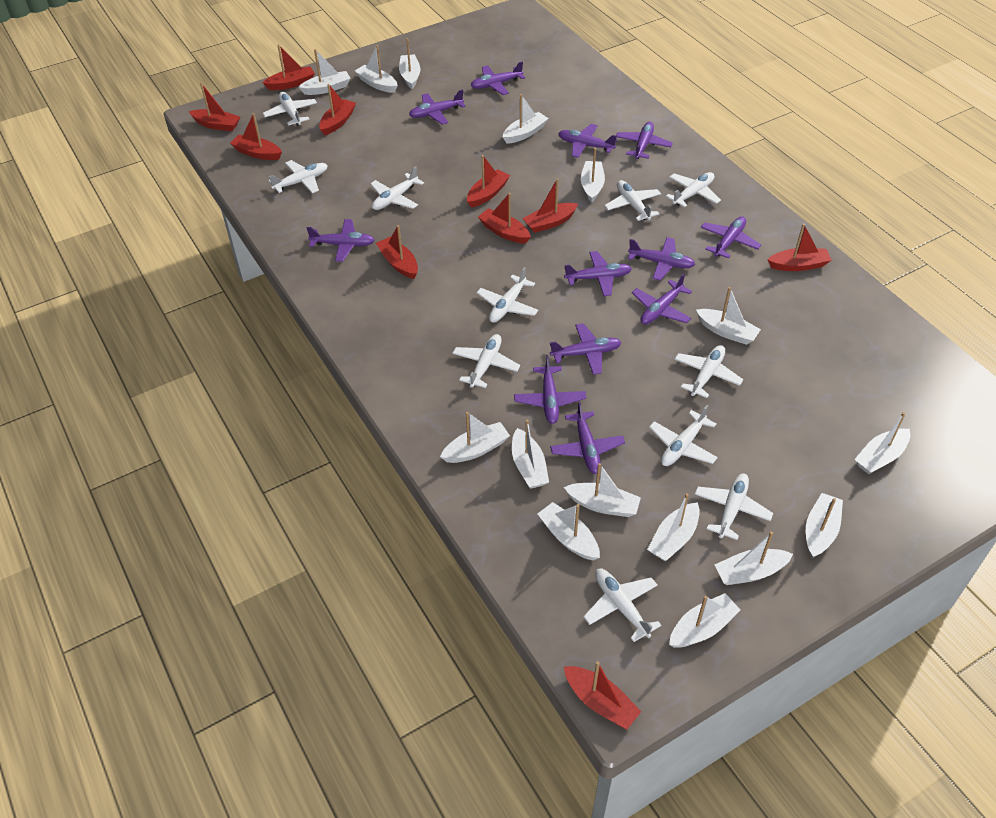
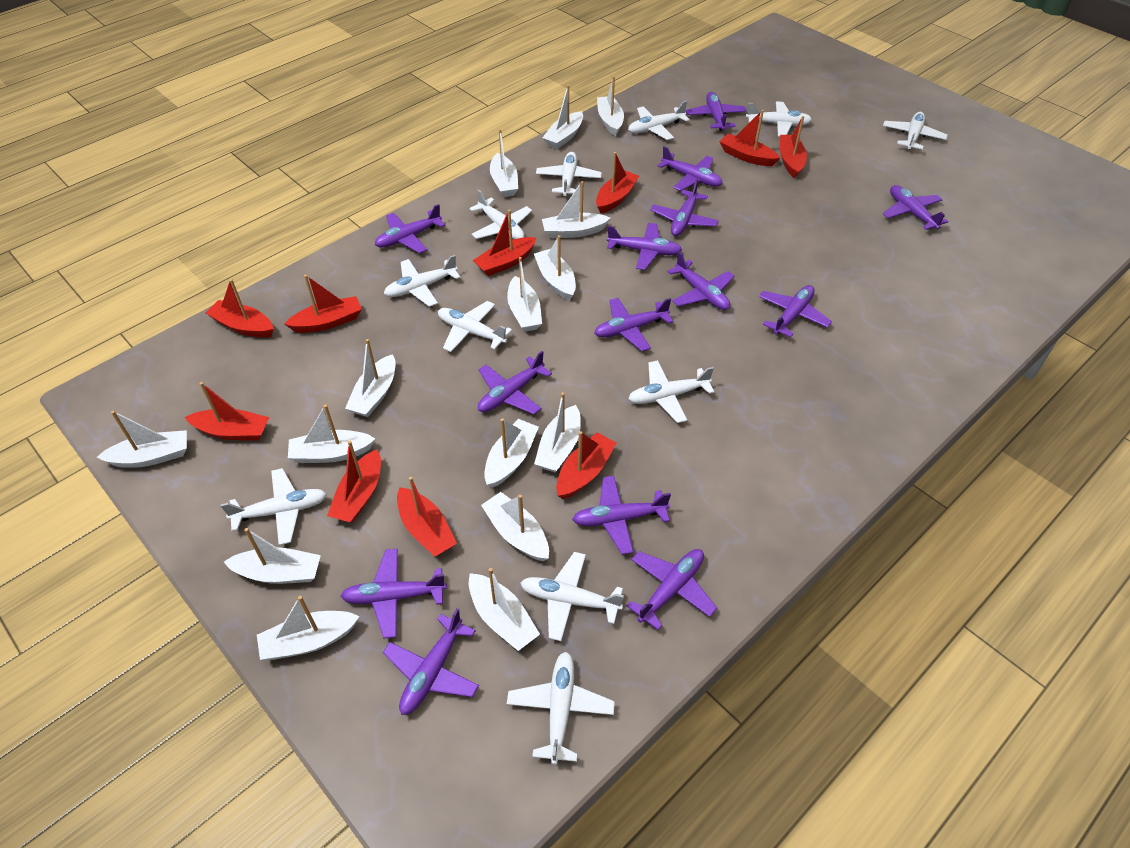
purple plane: 12 -> 14

